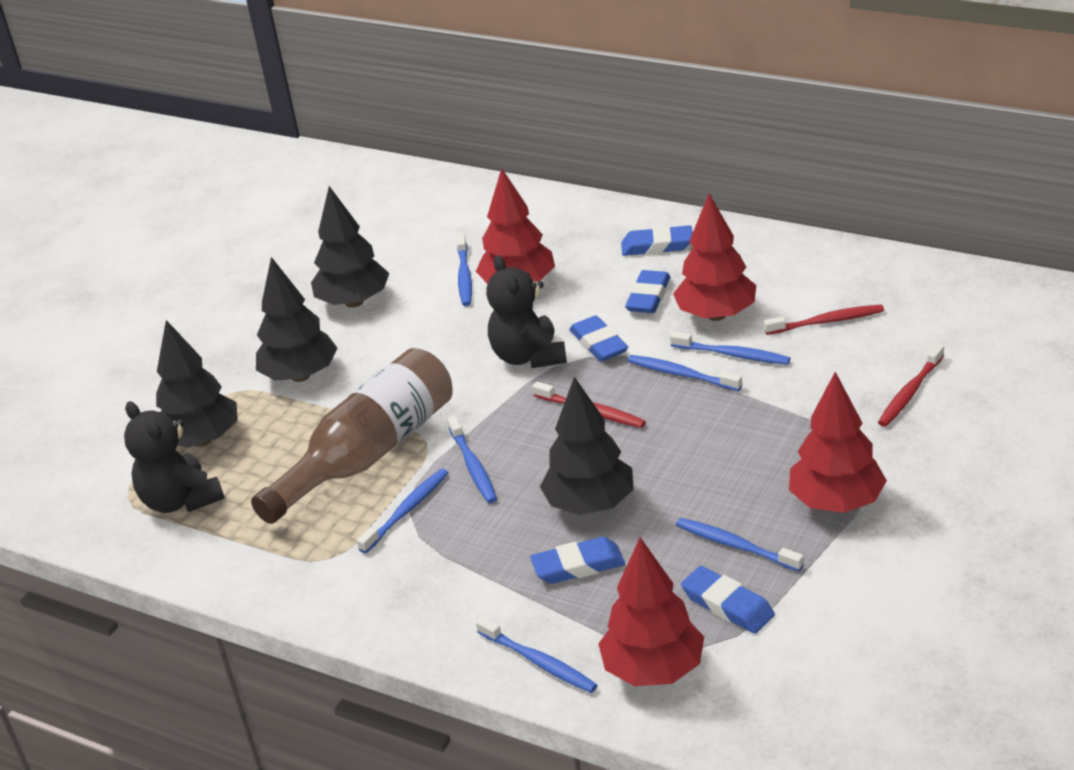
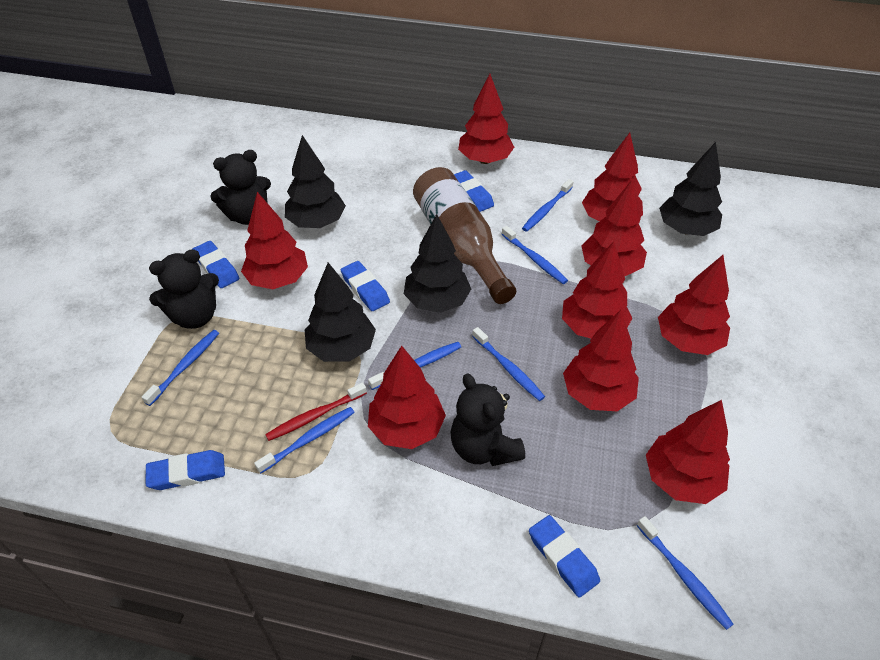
black teddy bear: 2 -> 3
red toothbrush: 3 -> 1
red tree: 4 -> 9

